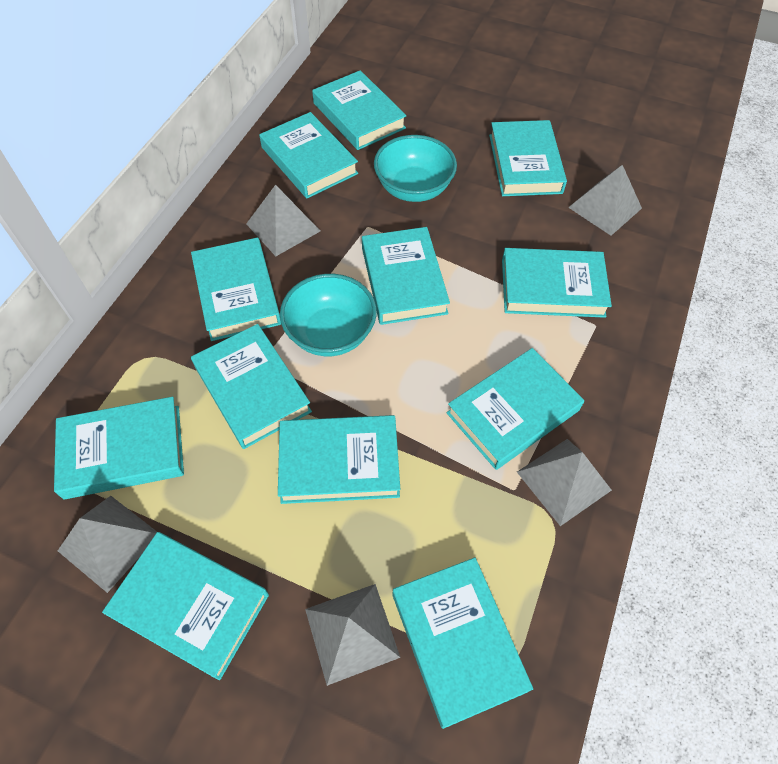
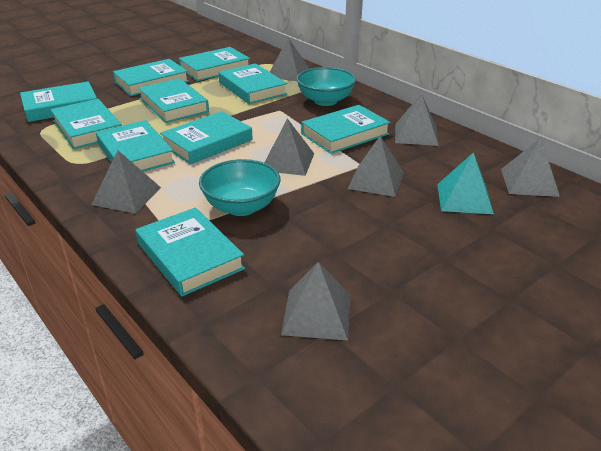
grey pyramid: 5 -> 7
turquoise book: 12 -> 10
turquoise pyramid: 0 -> 1

